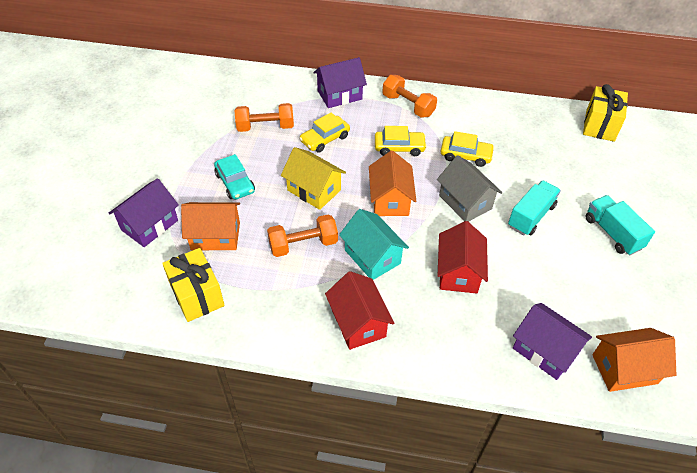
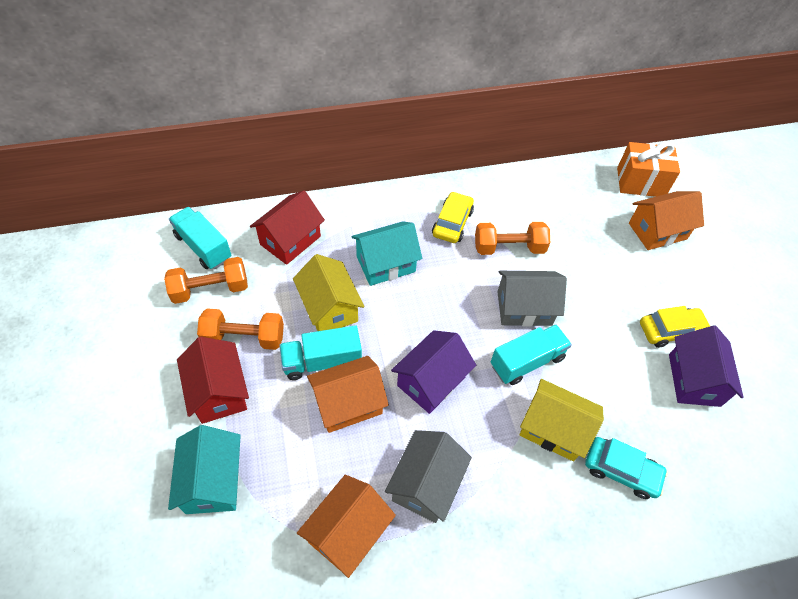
grey house: 1 -> 2
orange gift: 0 -> 1
purple house: 3 -> 2
turquoise house: 1 -> 2
turquoise truck: 2 -> 3
yellow car: 3 -> 2
yellow gift: 2 -> 0
yellow house: 1 -> 2

